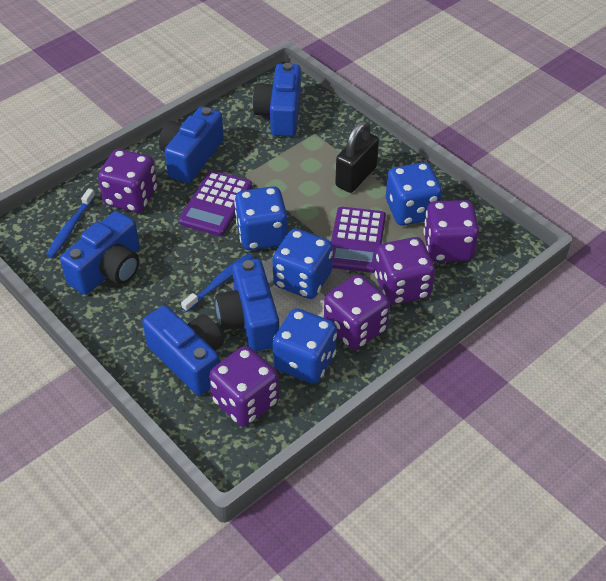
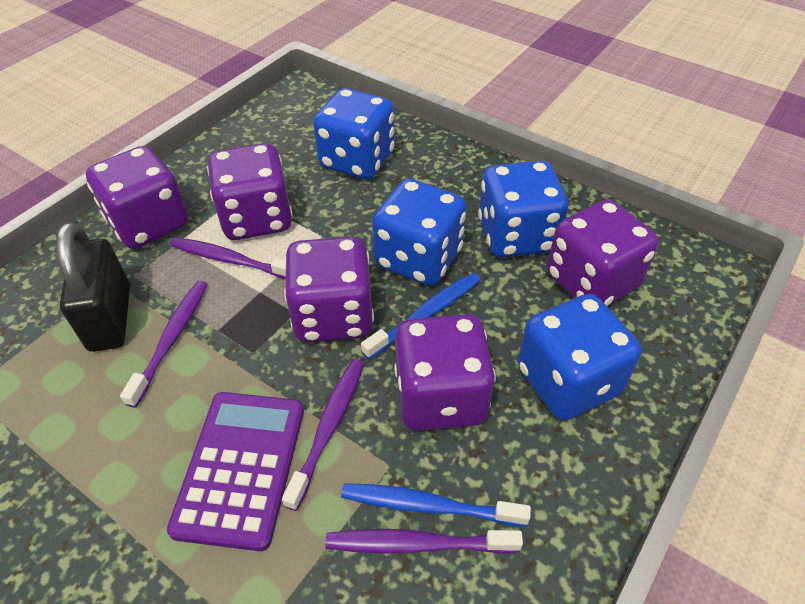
blue camera: 5 -> 0
purple calculator: 2 -> 1
purple toothbrush: 0 -> 4

